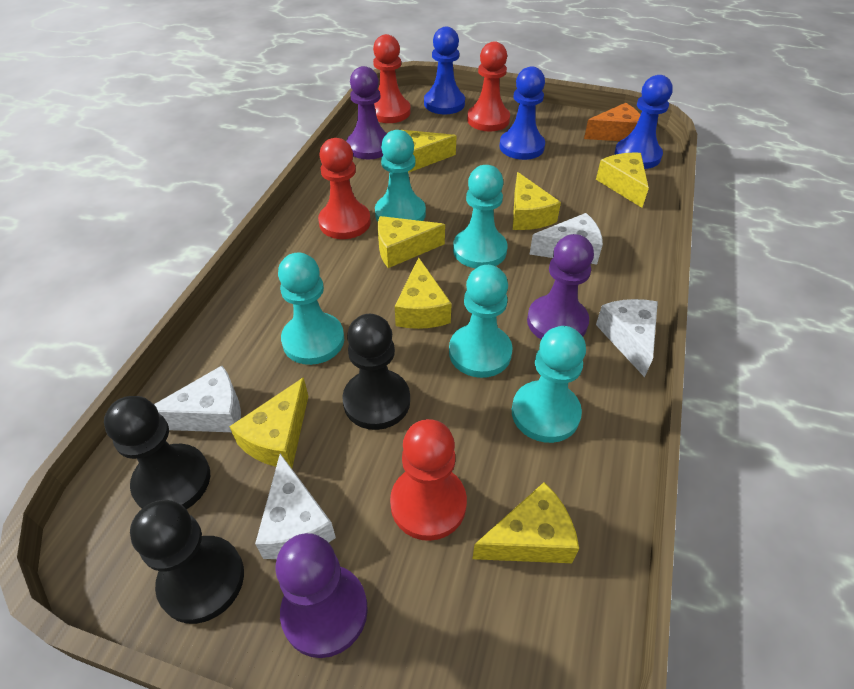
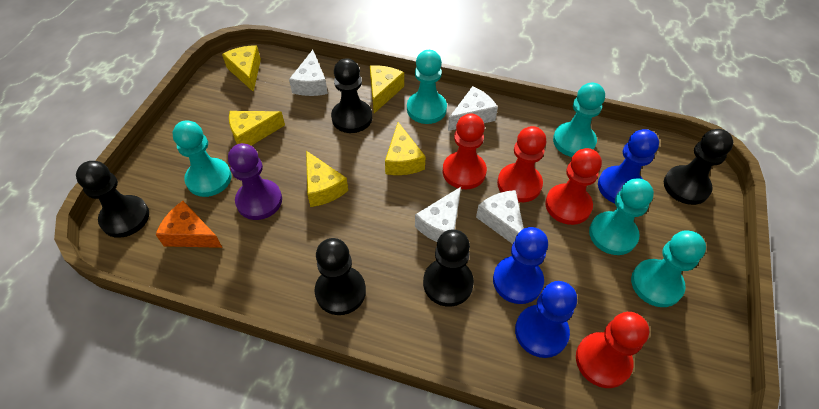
black pawn: 3 -> 5
purple pawn: 3 -> 1
yellow cheese: 7 -> 5

